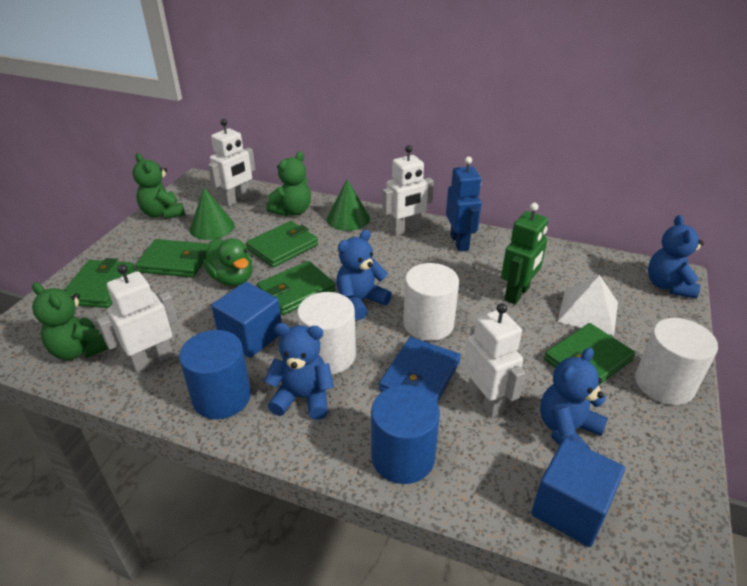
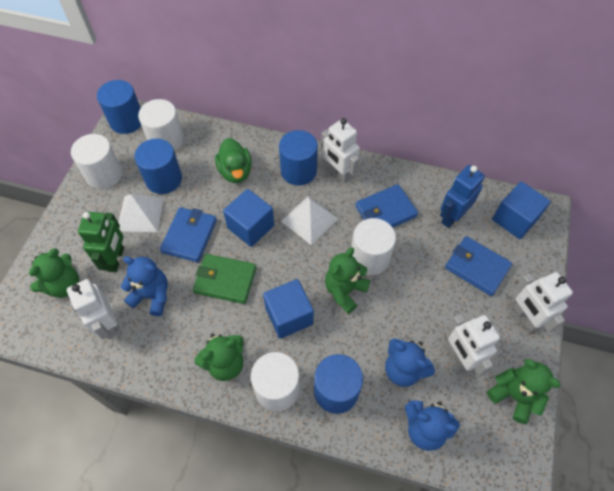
blue cube: 2 -> 3
blue cylinder: 2 -> 4
blue teddy bear: 4 -> 3
blue wallet: 1 -> 3
green cone: 2 -> 0
green teddy bear: 3 -> 4
green wallet: 5 -> 1
white cylinder: 3 -> 4
white pyramid: 1 -> 2

